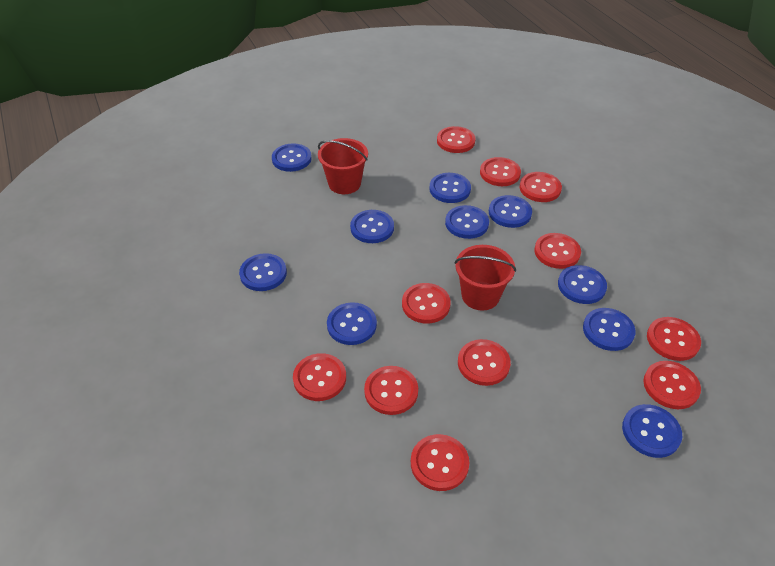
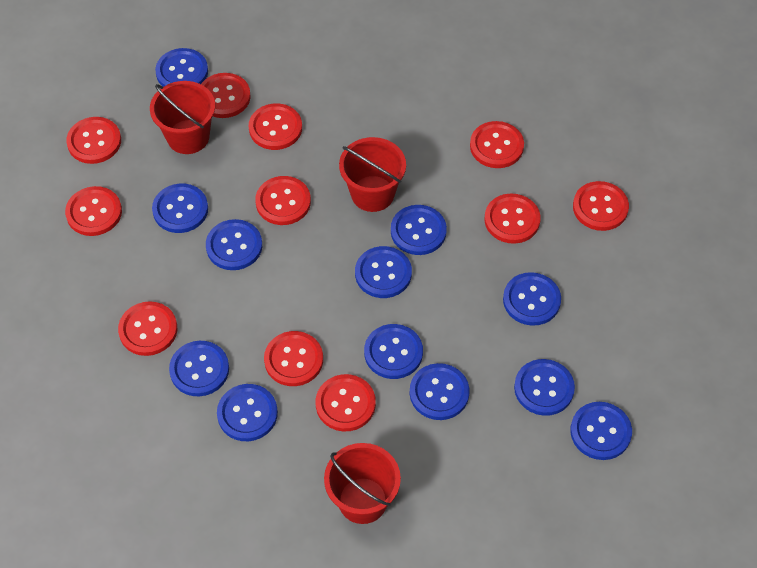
blue button: 10 -> 12
red bucket: 2 -> 3

